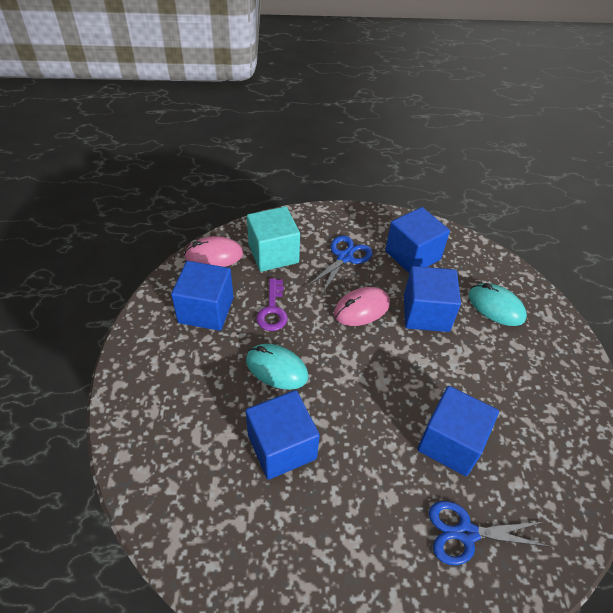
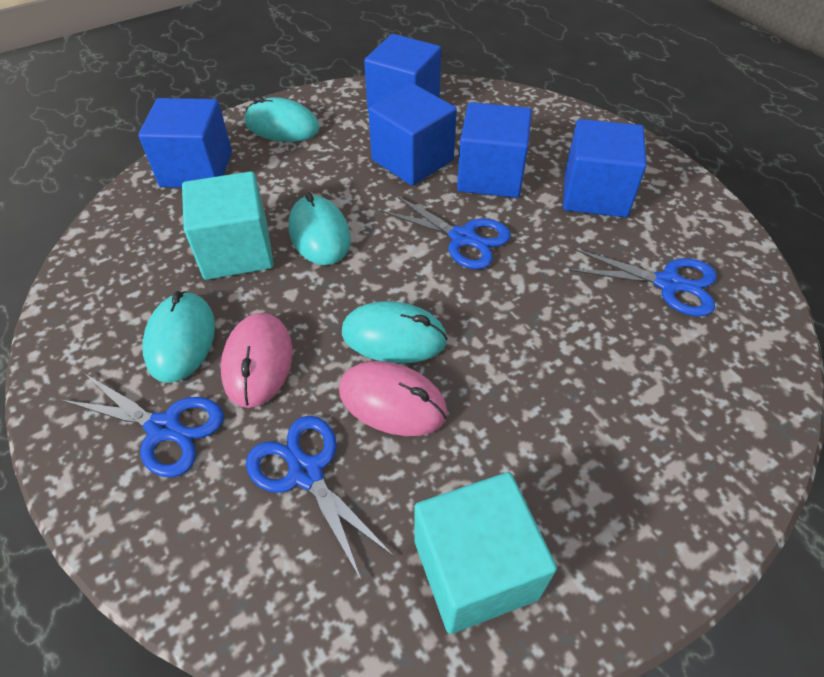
blue scissors: 2 -> 4
purple key: 1 -> 0
turquoise cube: 1 -> 2
turquoise mouse: 2 -> 4

